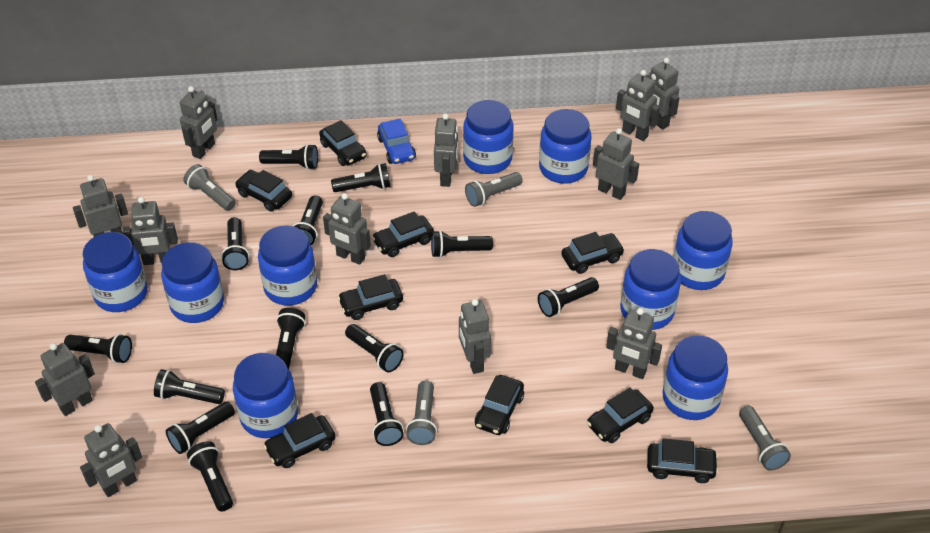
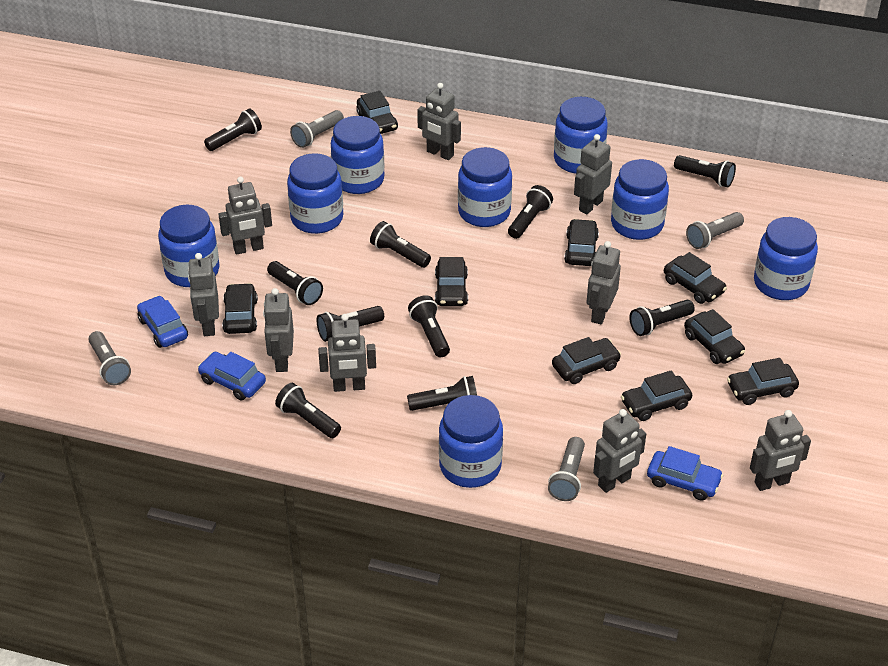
black flashlight: 13 -> 10
blue car: 1 -> 3
blue jar: 9 -> 8
grey robot: 12 -> 9

